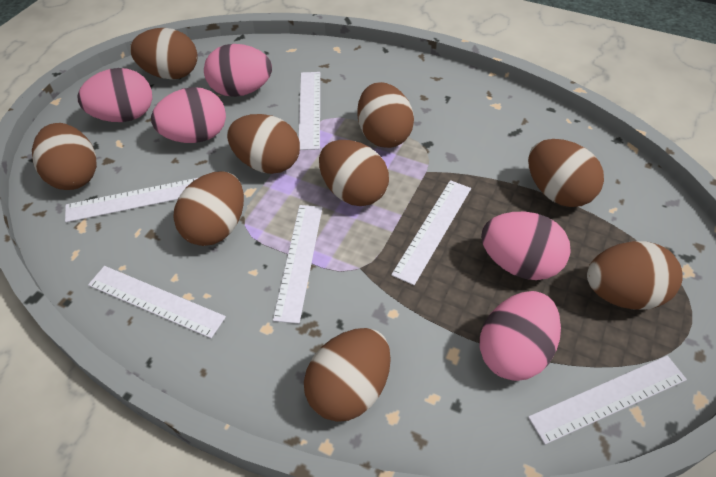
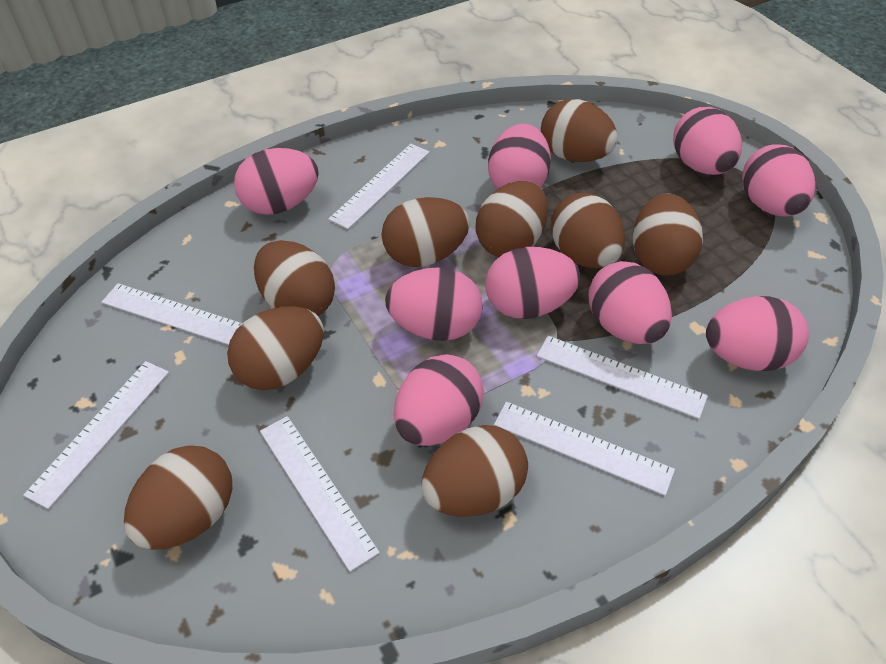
pink egg: 5 -> 9

